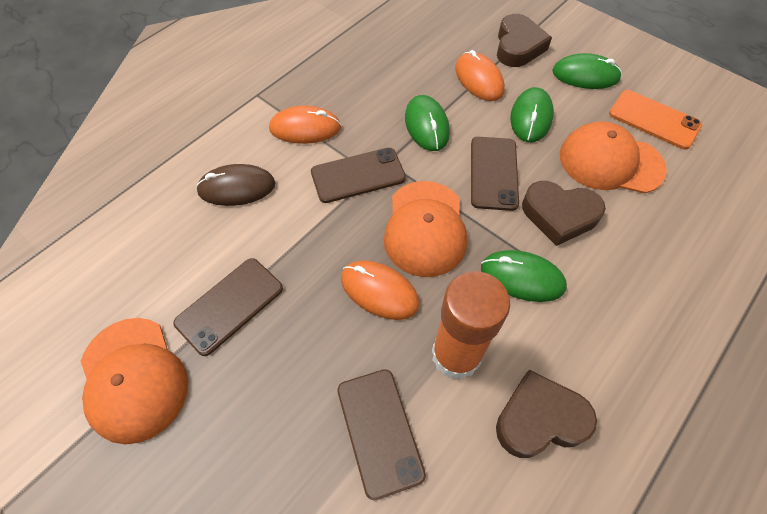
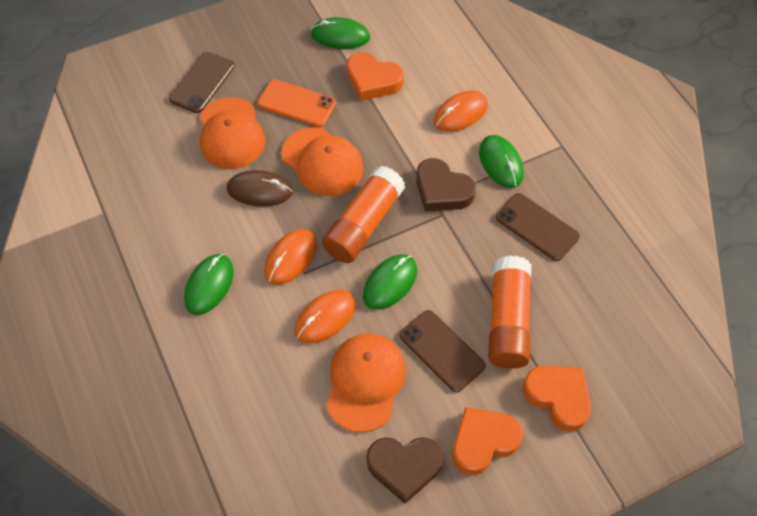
brown heart: 3 -> 2
brown phone: 4 -> 3
orange glue stick: 1 -> 2
orange heart: 0 -> 3

